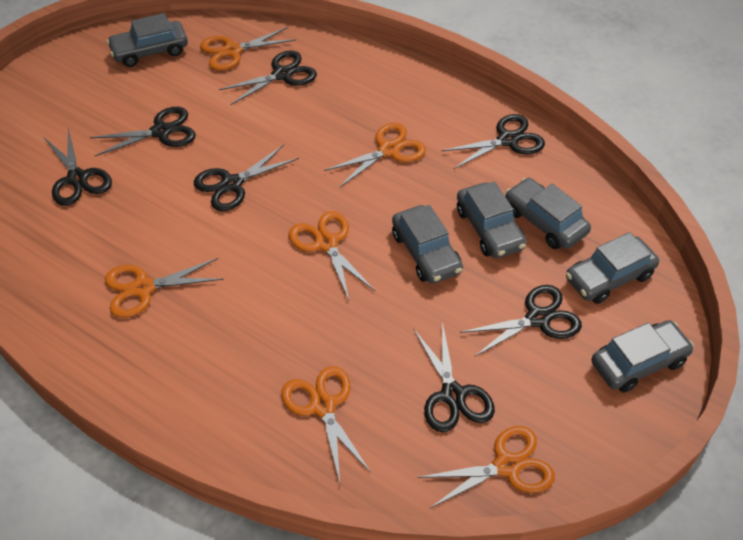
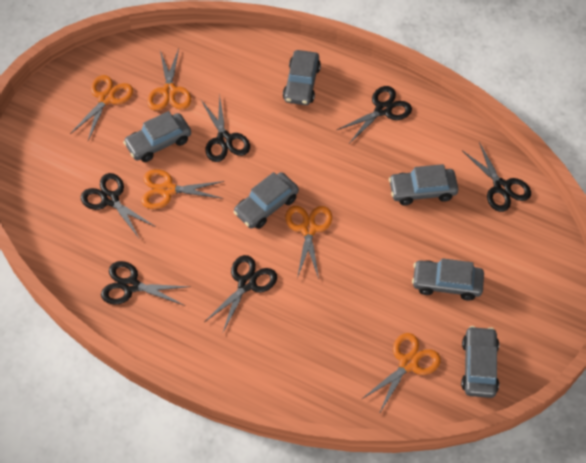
black scissors: 7 -> 6
orange scissors: 6 -> 5

